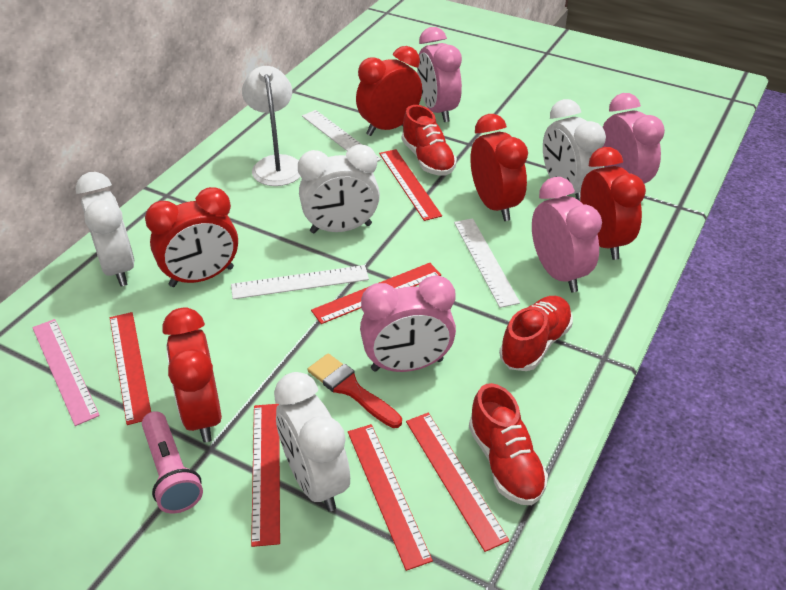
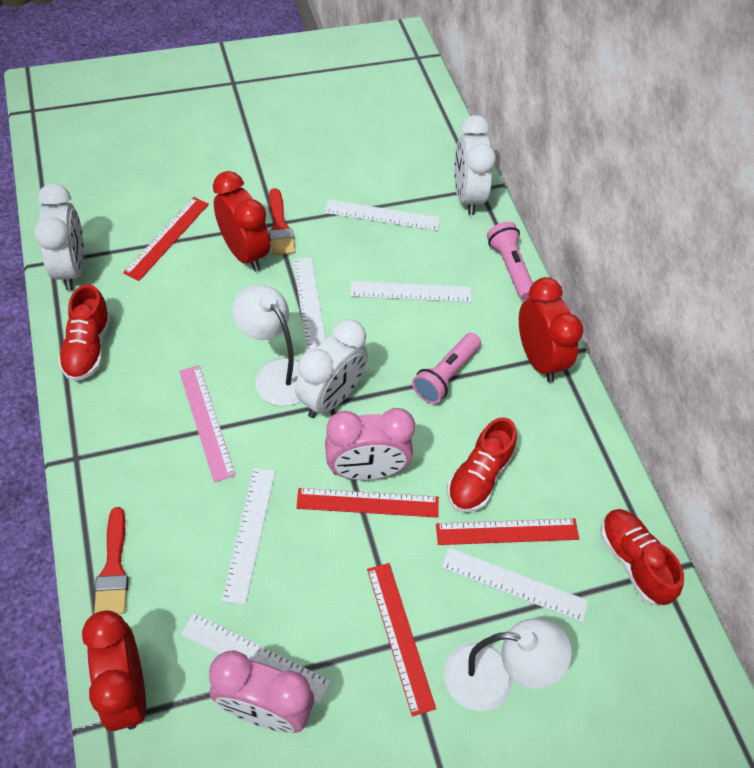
pink clock: 4 -> 2
pink flashlight: 1 -> 2
red brush: 1 -> 2
red clock: 5 -> 3
red ruler: 6 -> 4
white clock: 4 -> 3
white lamp: 1 -> 2
white ruler: 3 -> 6

